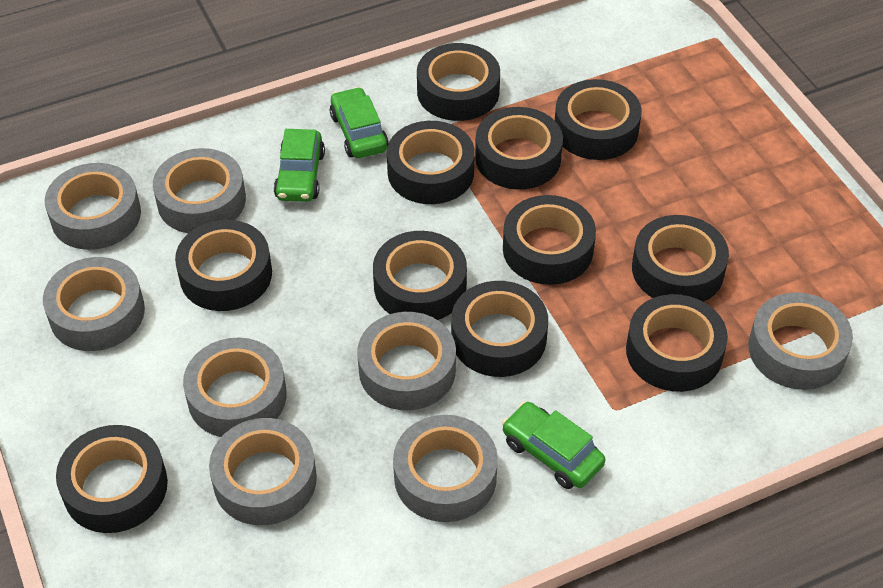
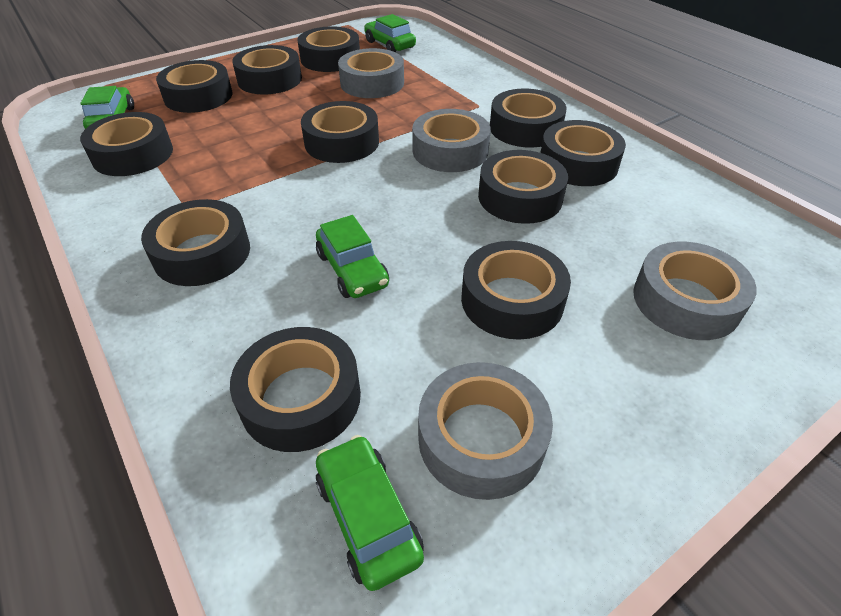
green car: 3 -> 4
grey tape: 8 -> 4

